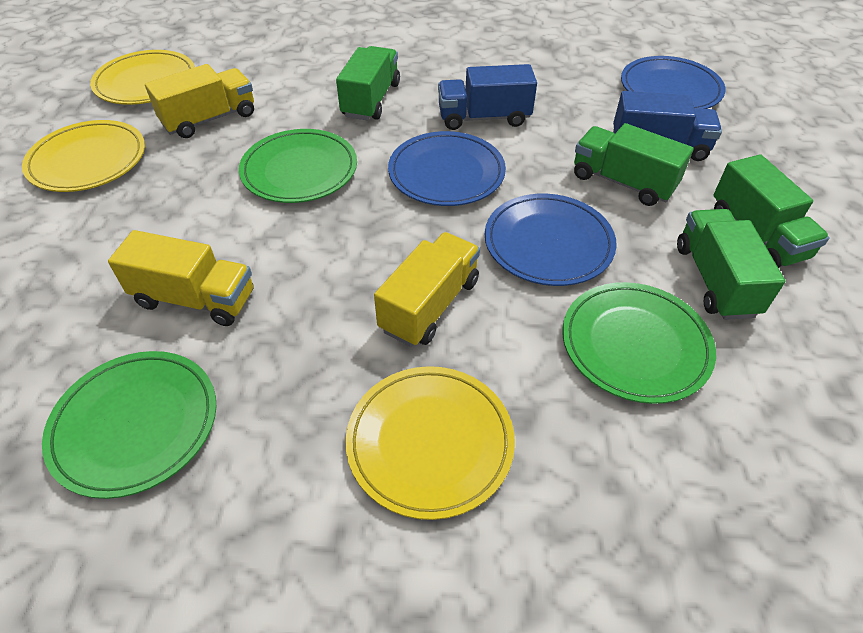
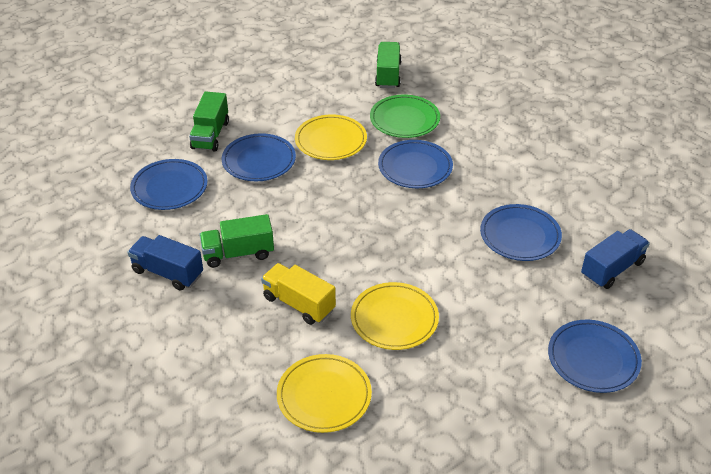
blue plate: 3 -> 5
green plate: 3 -> 1
green truck: 4 -> 3
yellow truck: 3 -> 1

